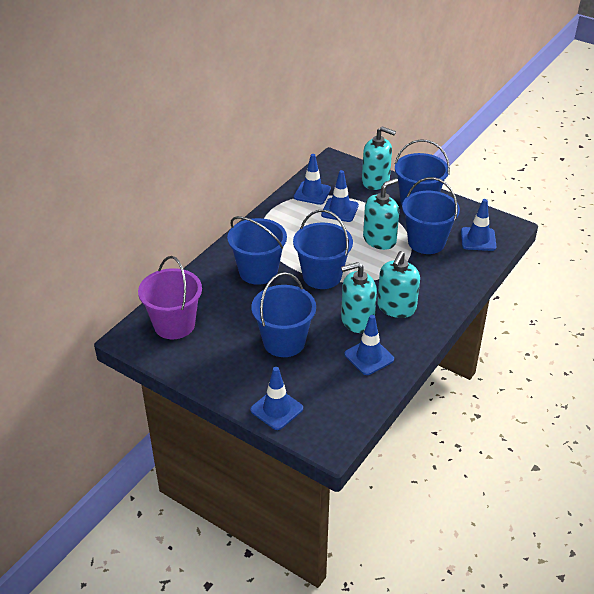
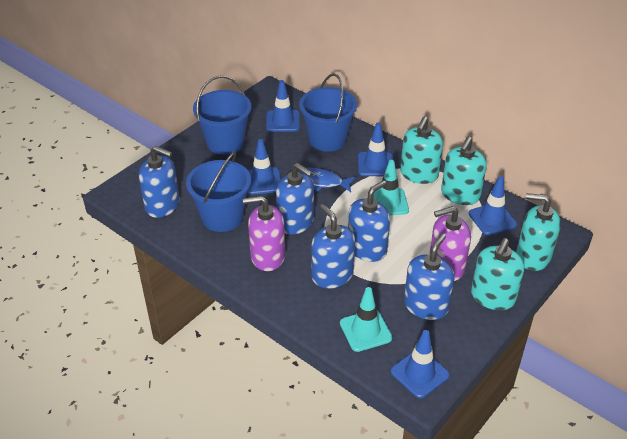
blue bucket: 5 -> 3
blue fish: 0 -> 1
blue soap dispenser: 0 -> 5
purple bucket: 1 -> 0
purple soap dispenser: 0 -> 2
turquoise traffic cone: 0 -> 2

